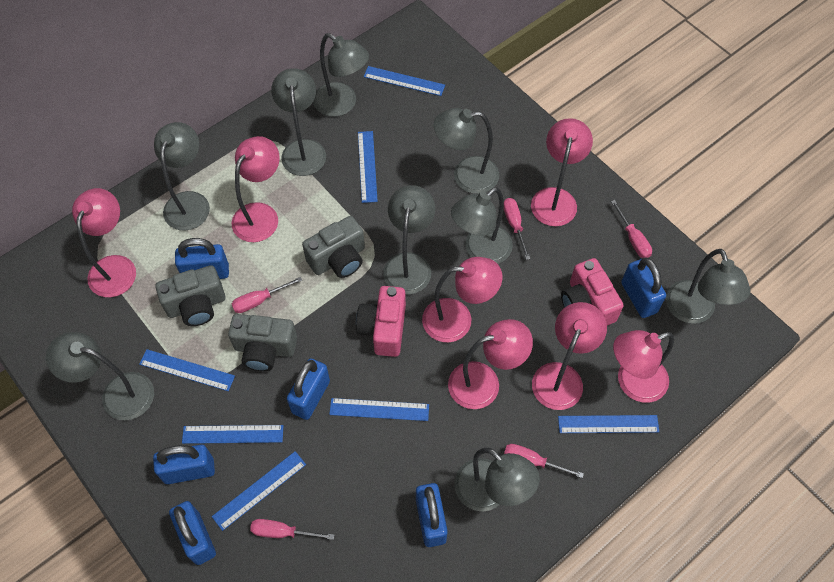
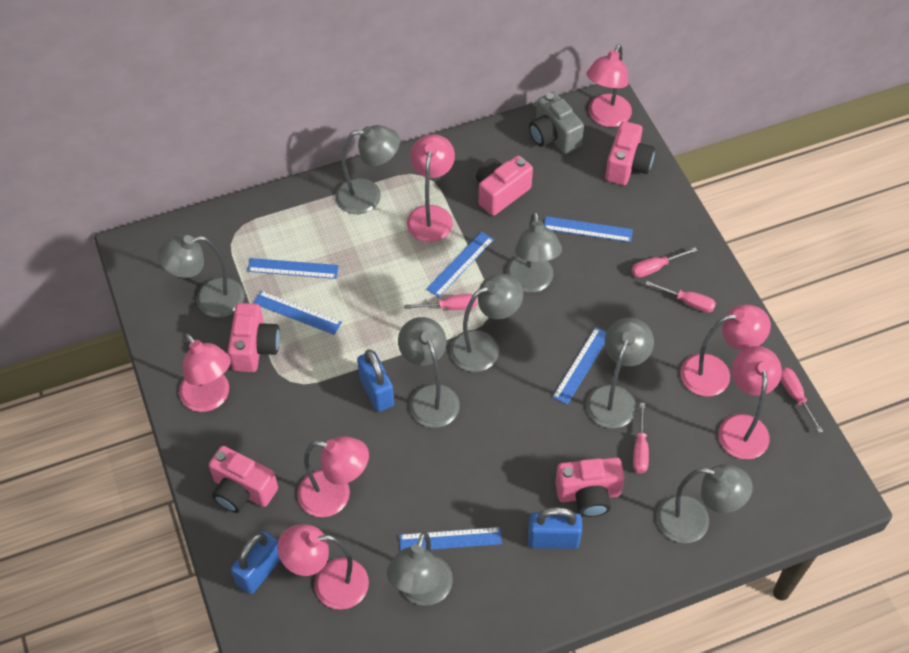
blue padlock: 6 -> 3
blue ruler: 7 -> 6
grey camera: 3 -> 1
grey lamp: 9 -> 8
pink camera: 2 -> 5

